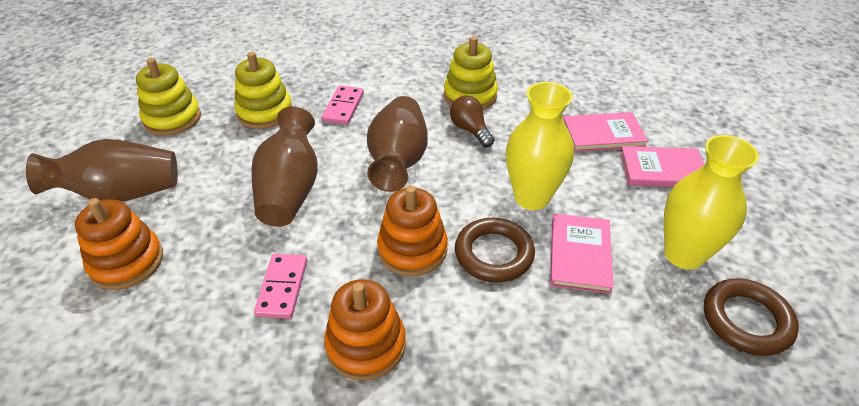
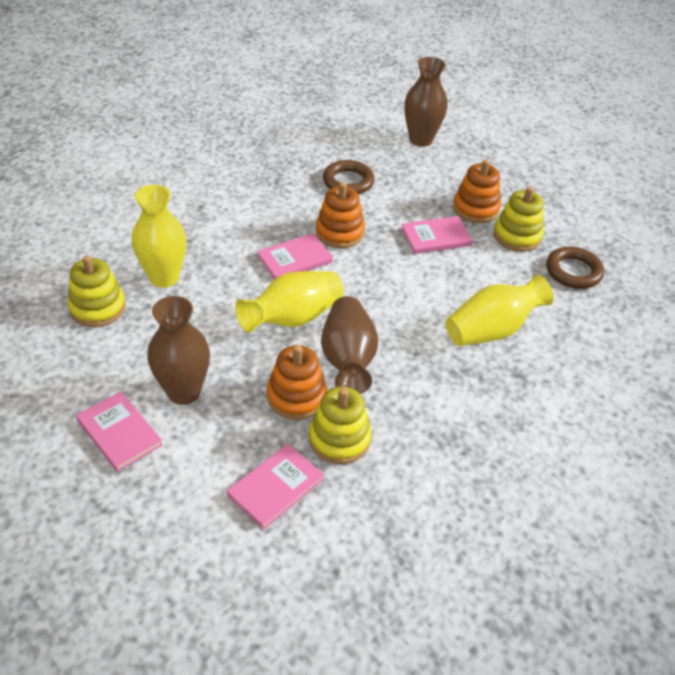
brown light bulb: 1 -> 0
pink book: 3 -> 4
pink domino: 2 -> 0
yellow vase: 2 -> 3

